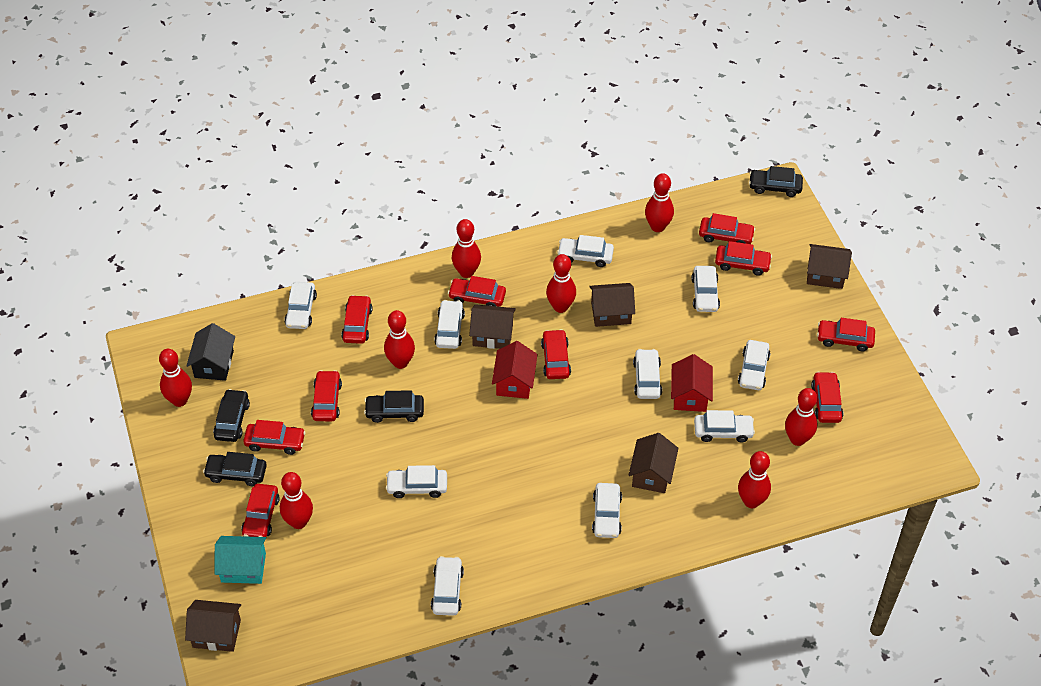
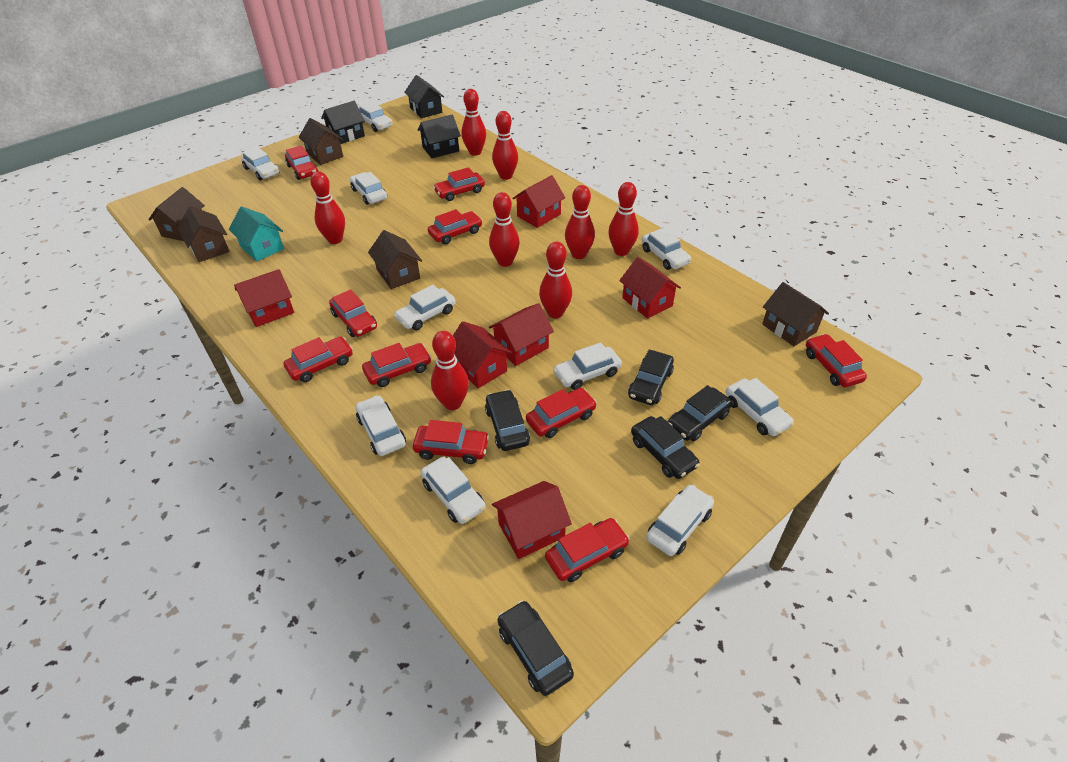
black car: 4 -> 5
black house: 1 -> 3
red house: 2 -> 6

